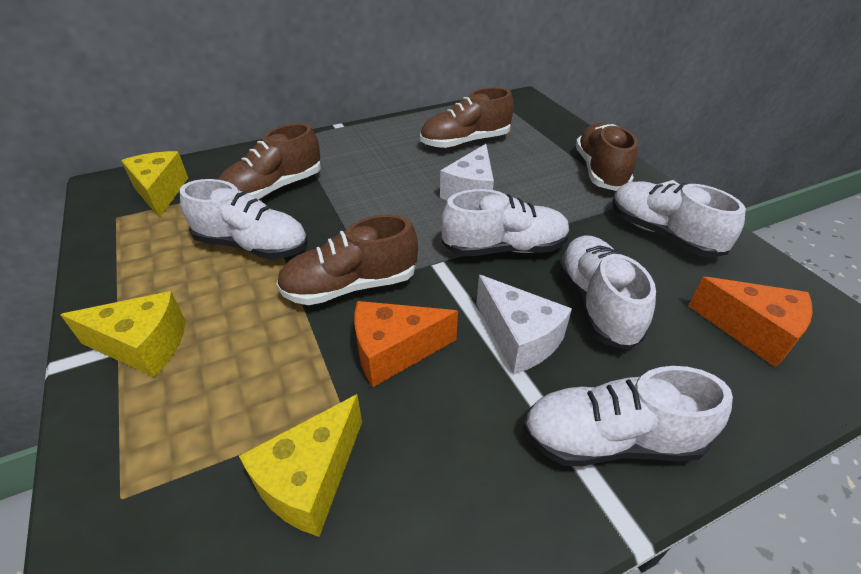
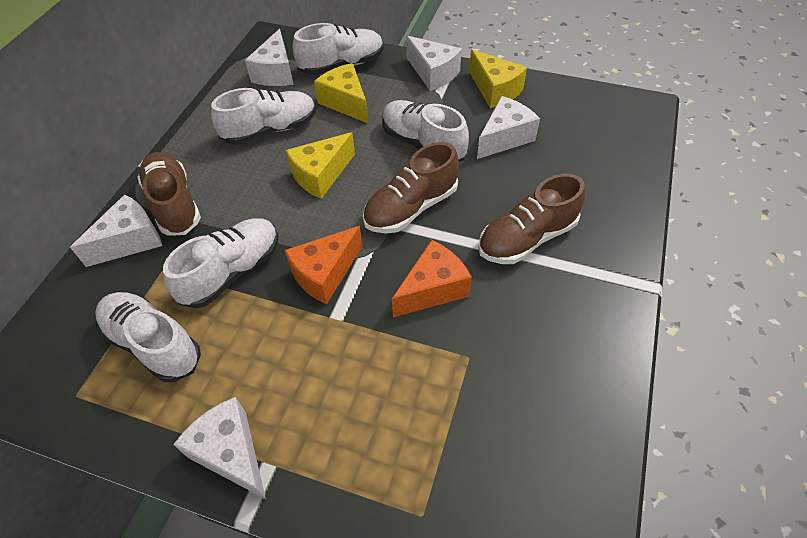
brown shoe: 4 -> 3
white cheese: 2 -> 5

